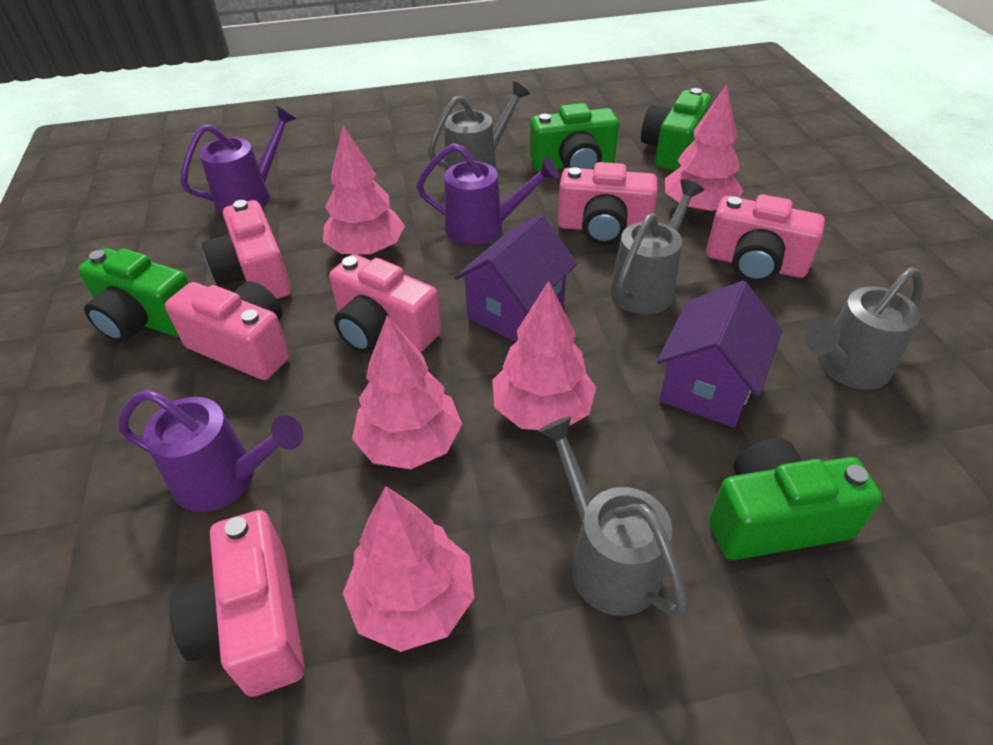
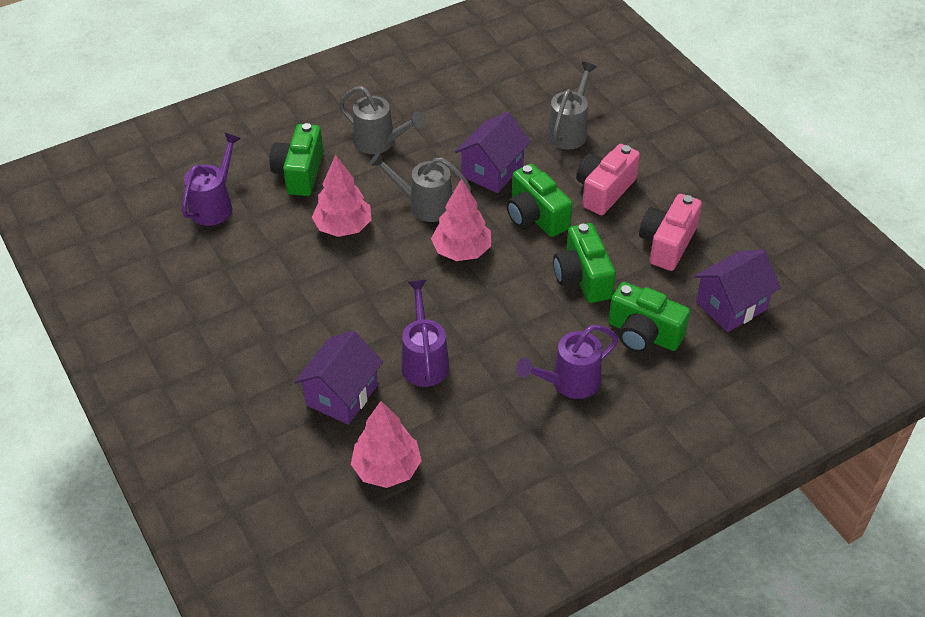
grey watering can: 4 -> 3
pink camera: 6 -> 2
pink tree: 5 -> 3
purple house: 2 -> 3

